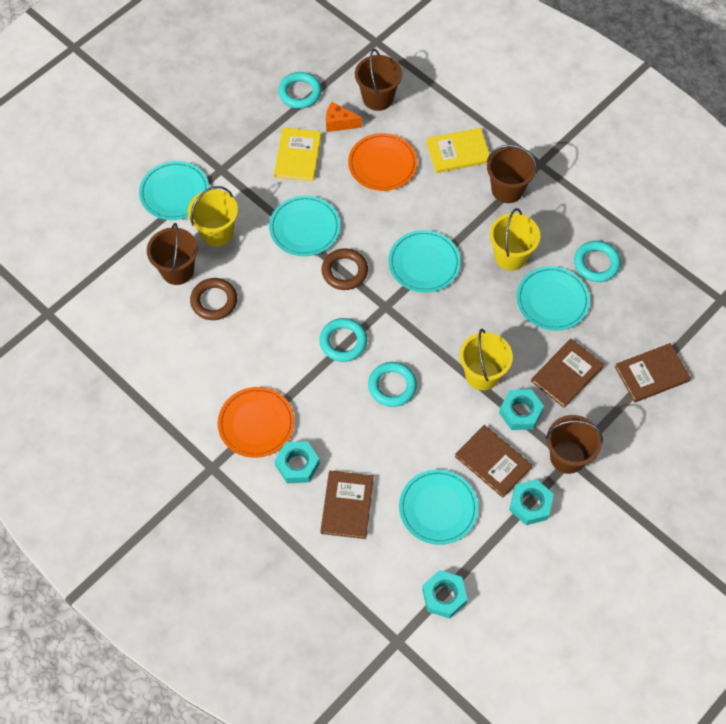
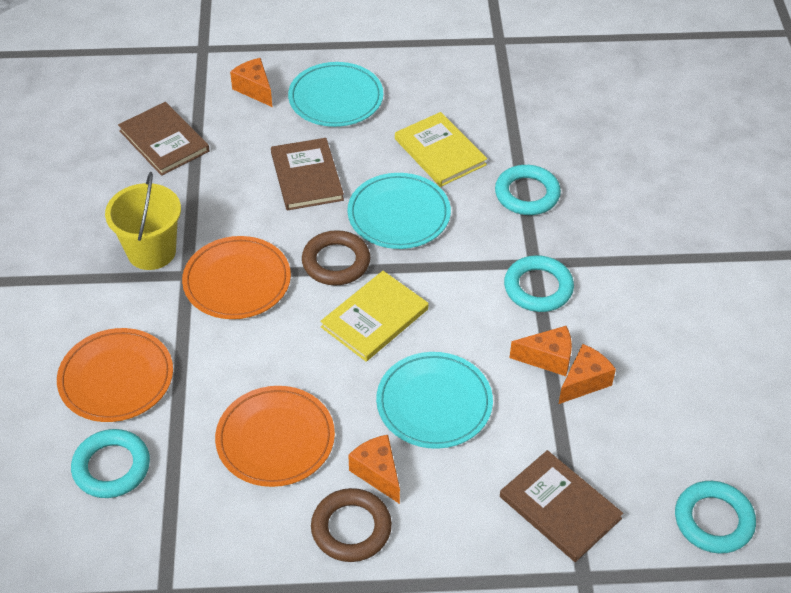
brown book: 4 -> 3
brown bucket: 4 -> 0
orange cheese: 1 -> 4
orange plate: 2 -> 3
turquoise nut: 4 -> 0
turquoise plate: 5 -> 3
yellow bucket: 3 -> 1

